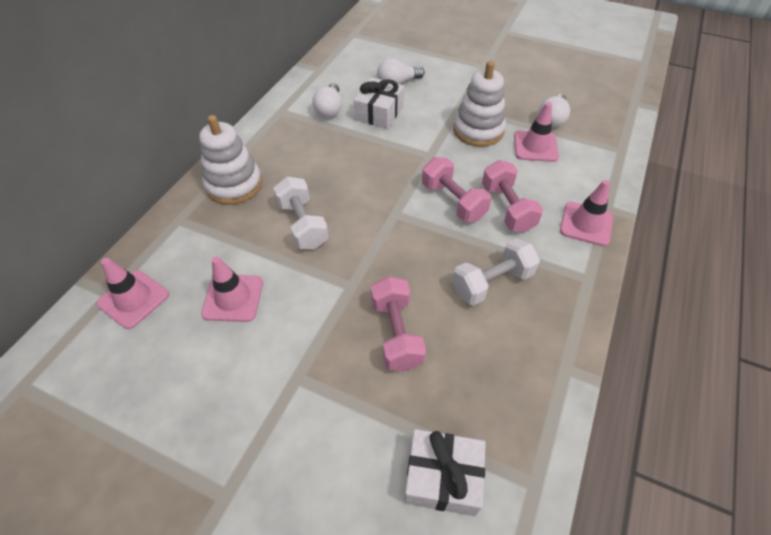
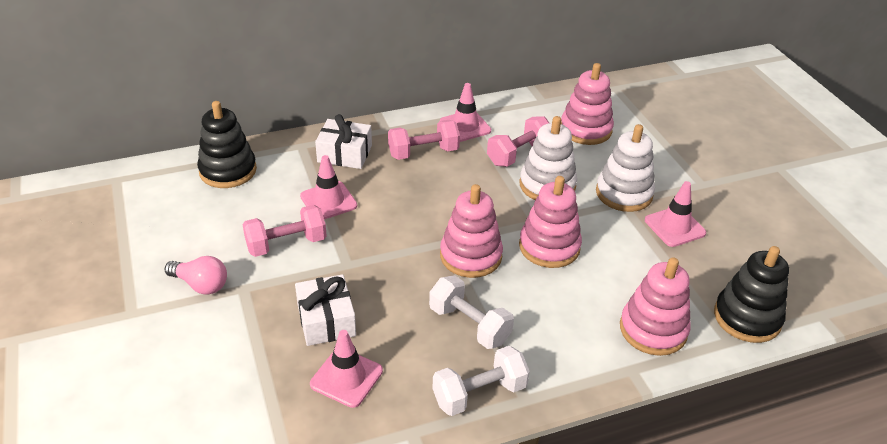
black stacking toy: 0 -> 2
pink light bulb: 0 -> 1
pink stacking toy: 0 -> 4
white light bulb: 3 -> 0

